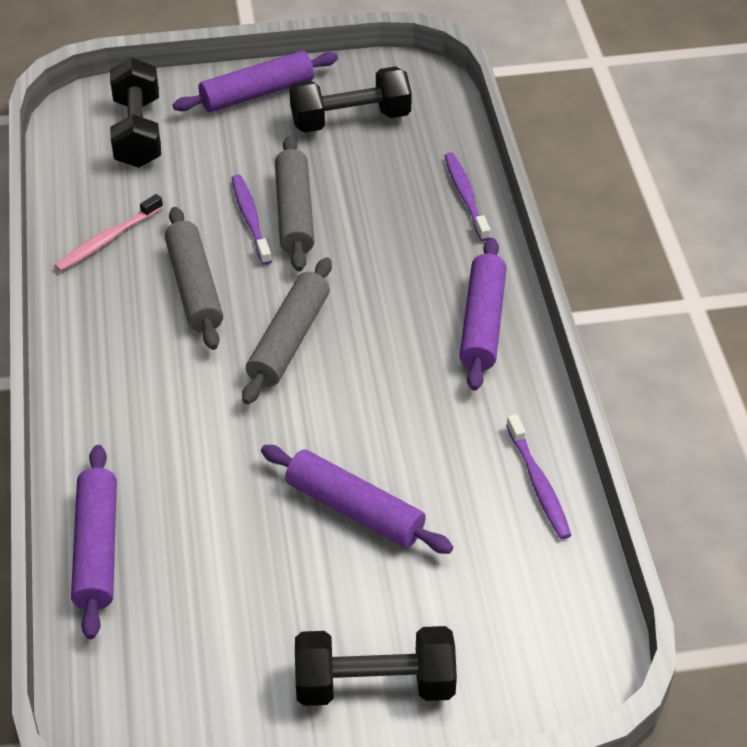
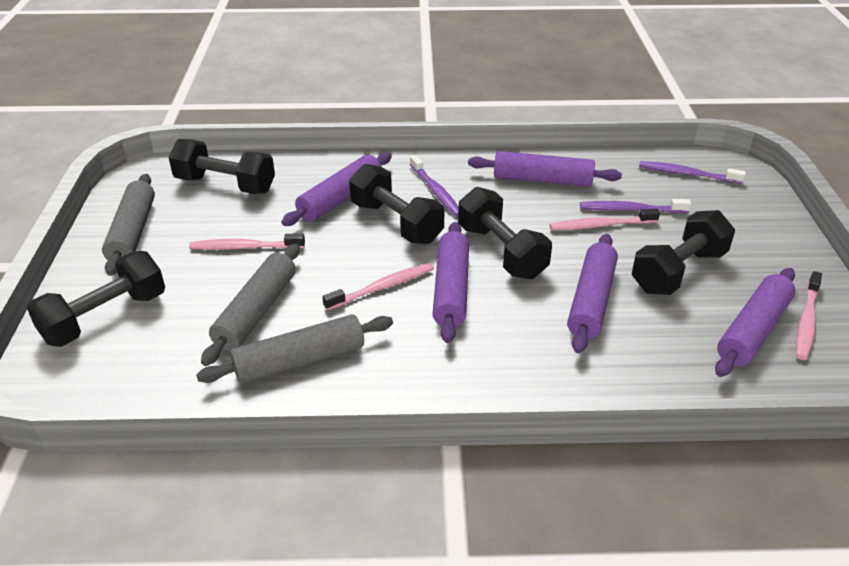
black dumbbell: 3 -> 5
pink toothbrush: 1 -> 4
purple rolling pin: 4 -> 5

